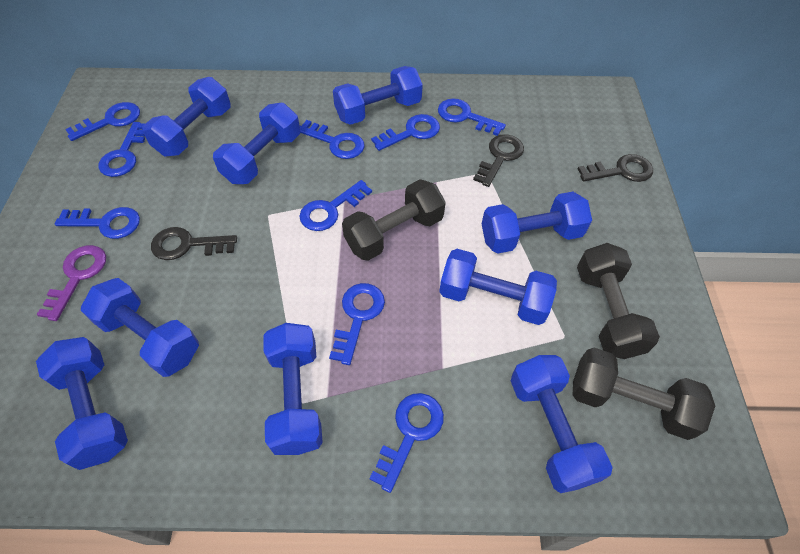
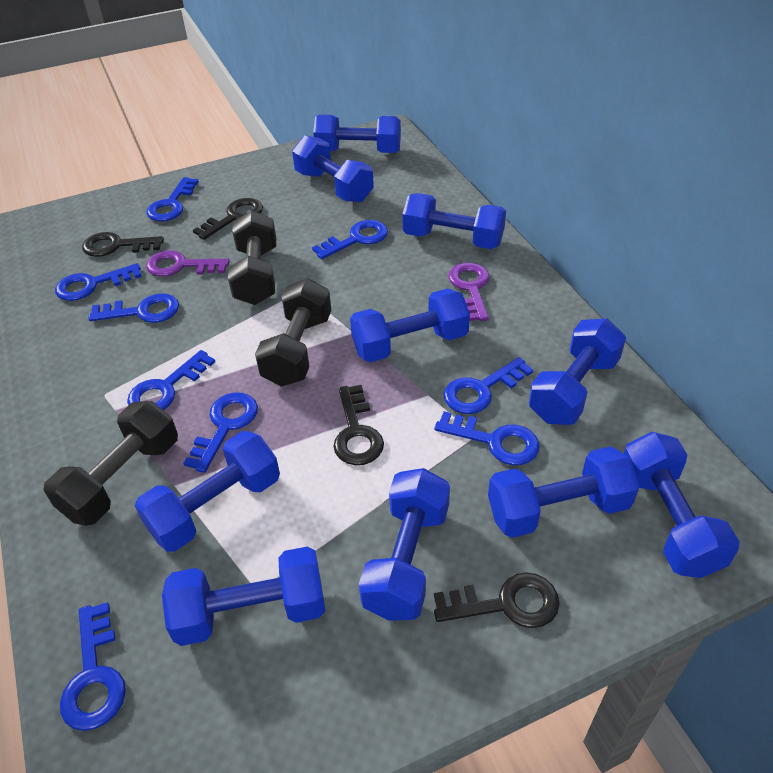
black key: 3 -> 4
blue dumbbell: 9 -> 10
purple key: 1 -> 2

